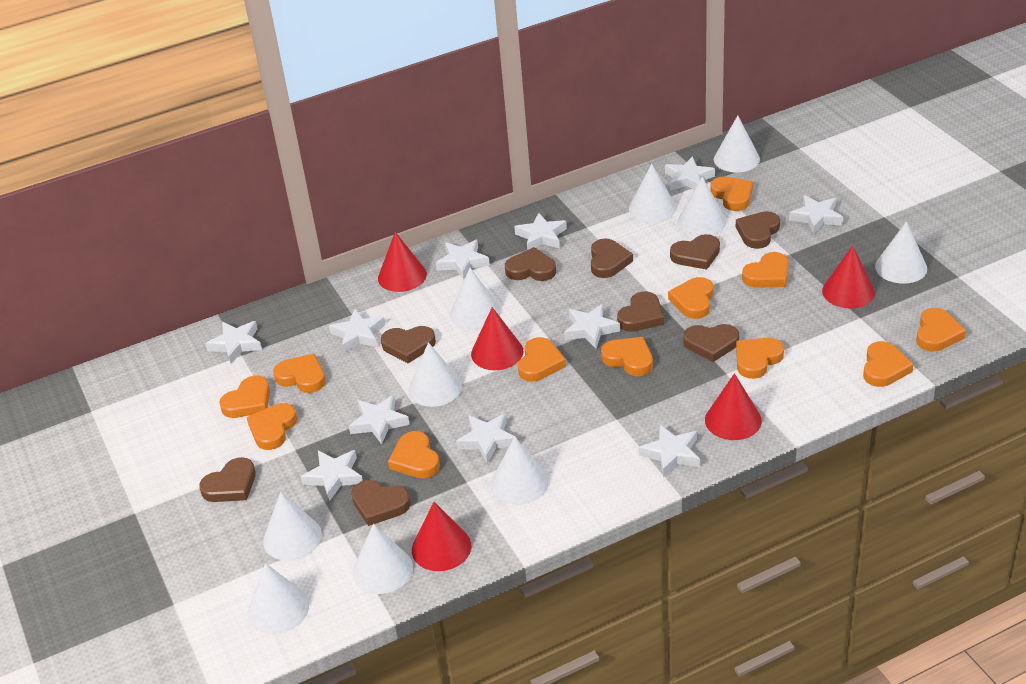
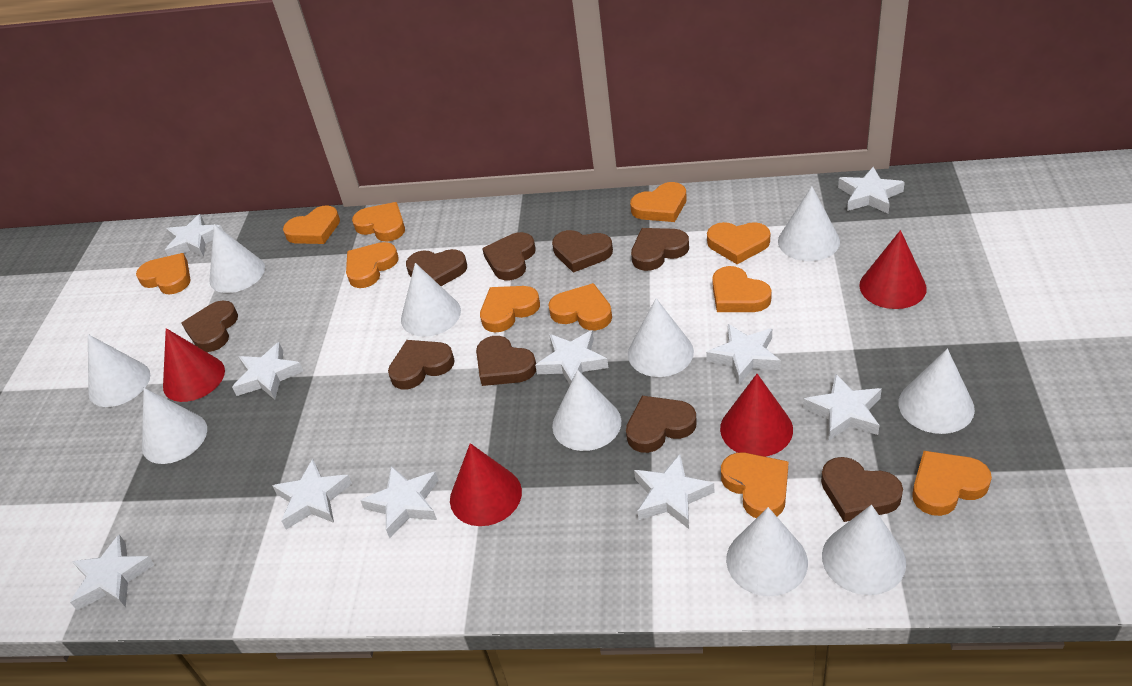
orange heart: 12 -> 11
red cone: 5 -> 4
white star: 11 -> 10

